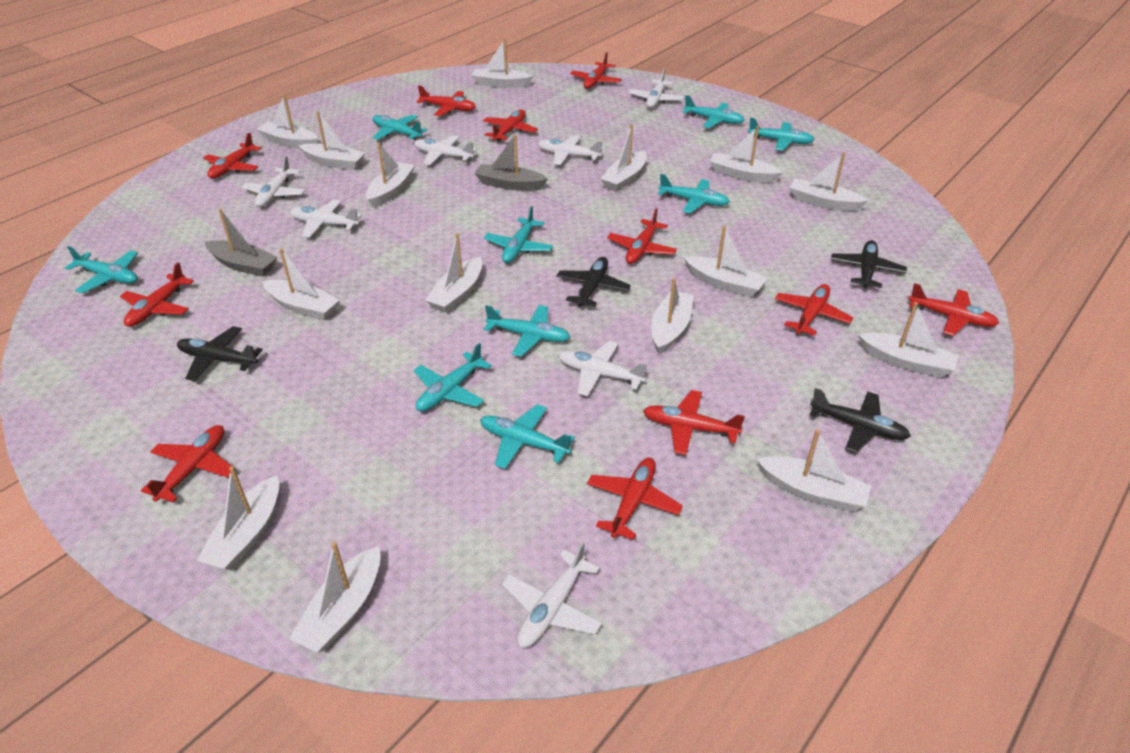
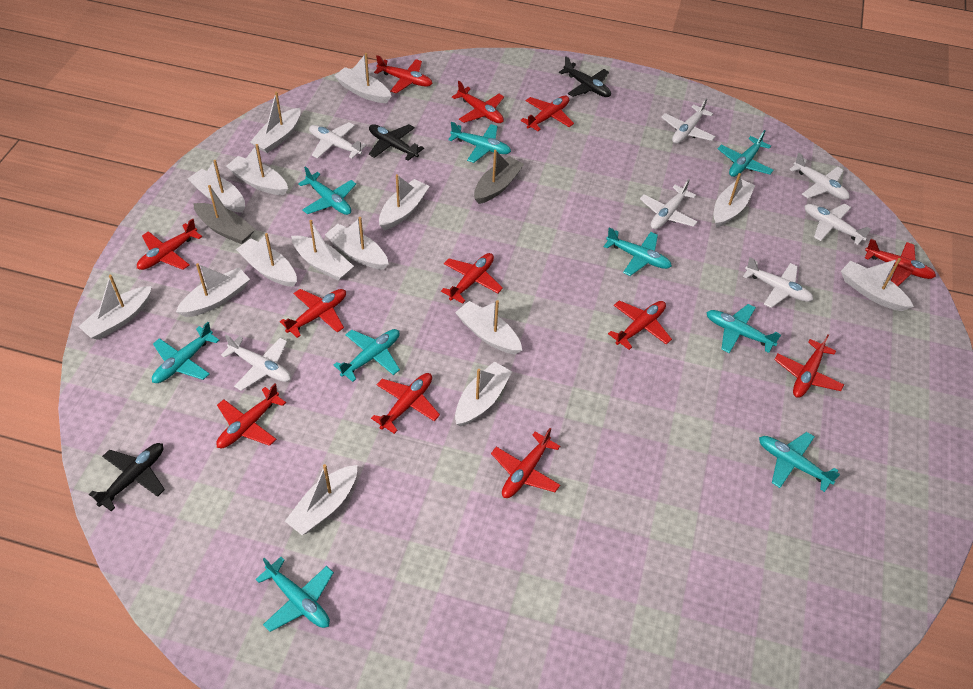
black plane: 4 -> 3
red plane: 11 -> 12

